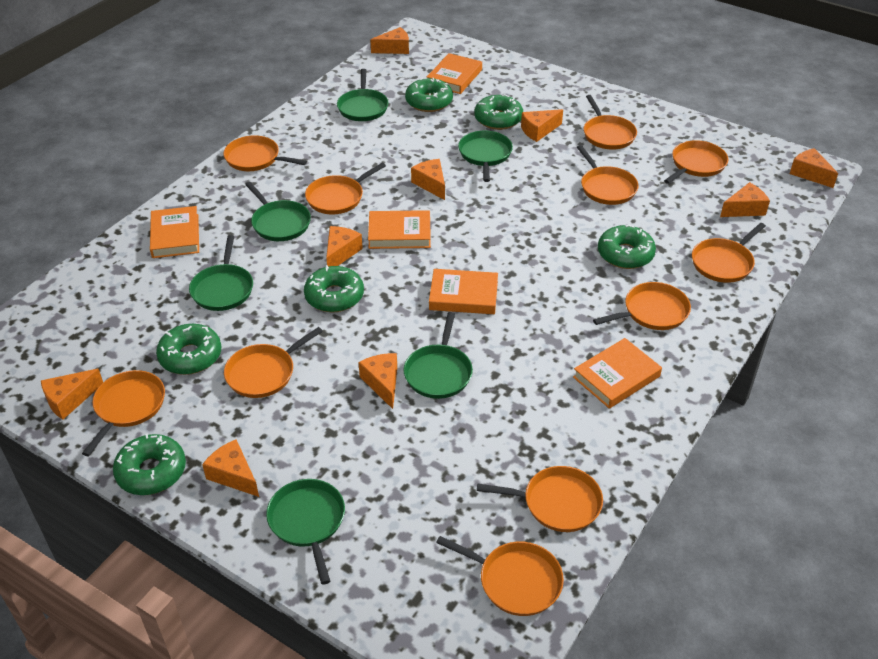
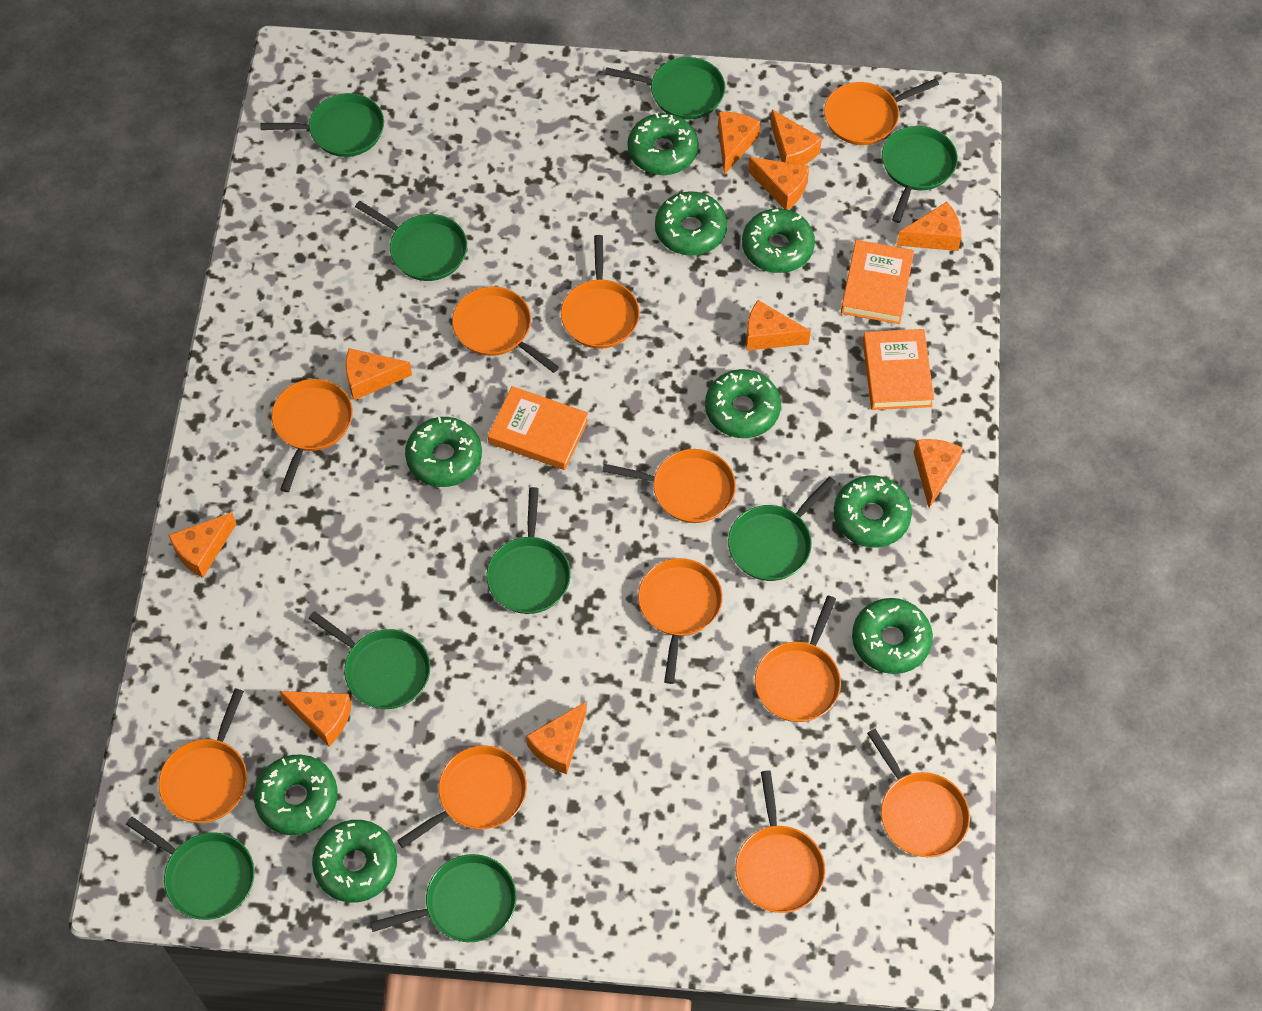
green donut: 6 -> 9
green pan: 6 -> 9
orange book: 5 -> 3
orange cheese: 9 -> 10

